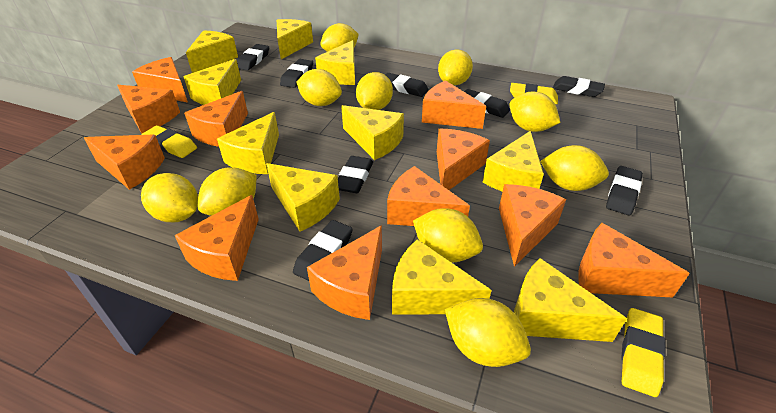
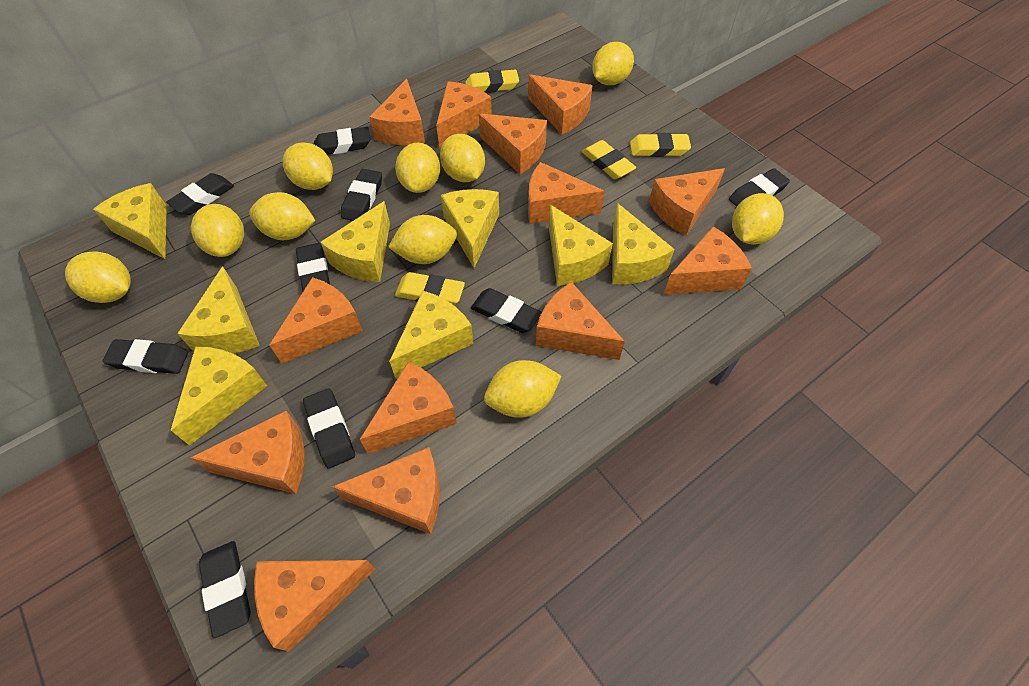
black eraser: 8 -> 9
orange cheese: 11 -> 13
yellow cheese: 10 -> 8
yellow eraser: 3 -> 4

